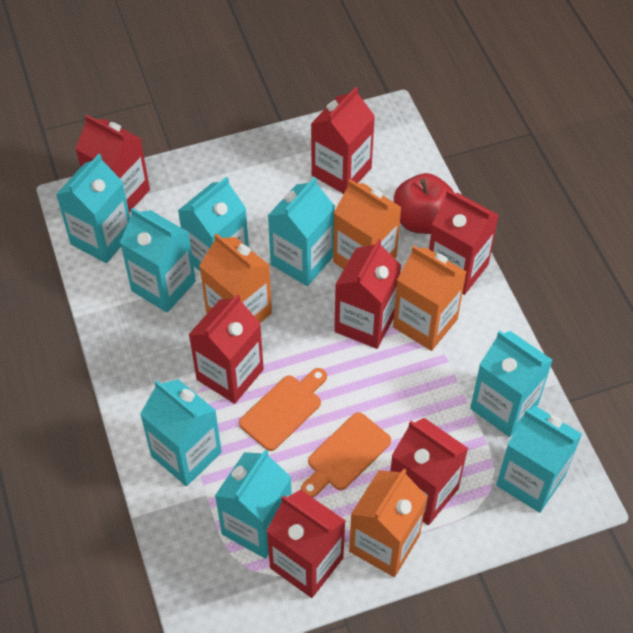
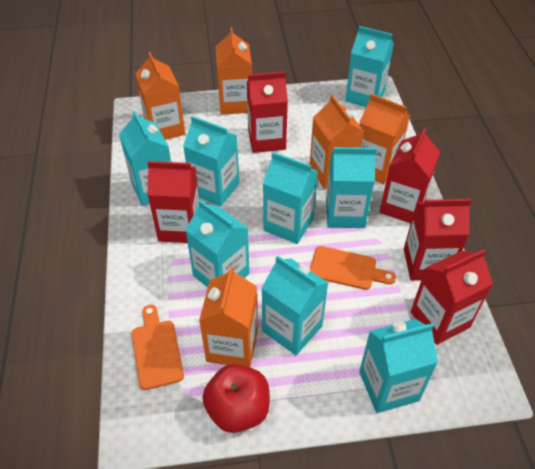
orange carton: 4 -> 5
red carton: 7 -> 5

